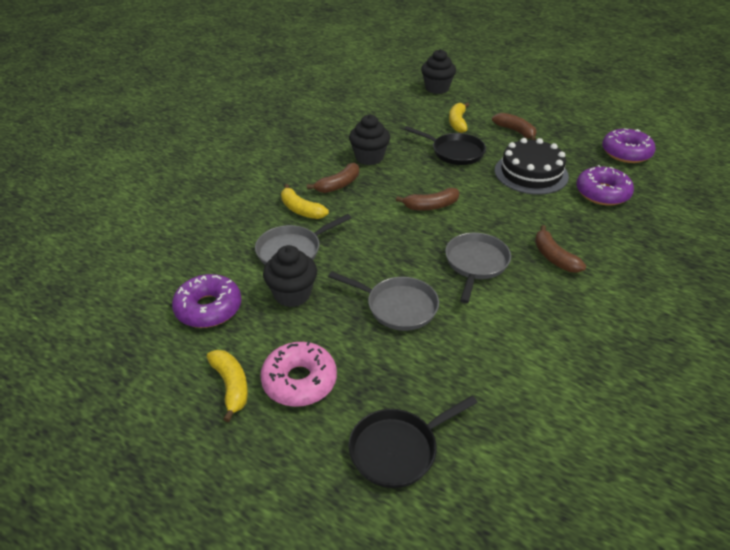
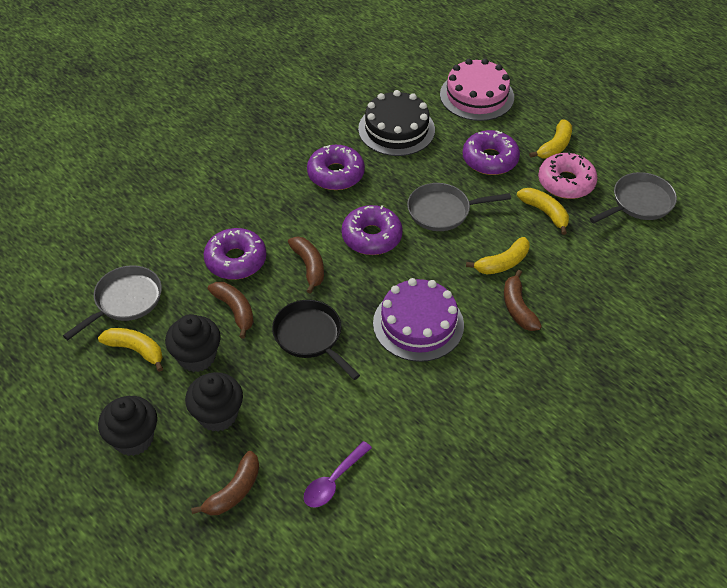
black pan: 2 -> 1
pink cake: 0 -> 1
purple cake: 0 -> 1
purple donut: 3 -> 4
purple spoon: 0 -> 1
yellow banana: 3 -> 4

